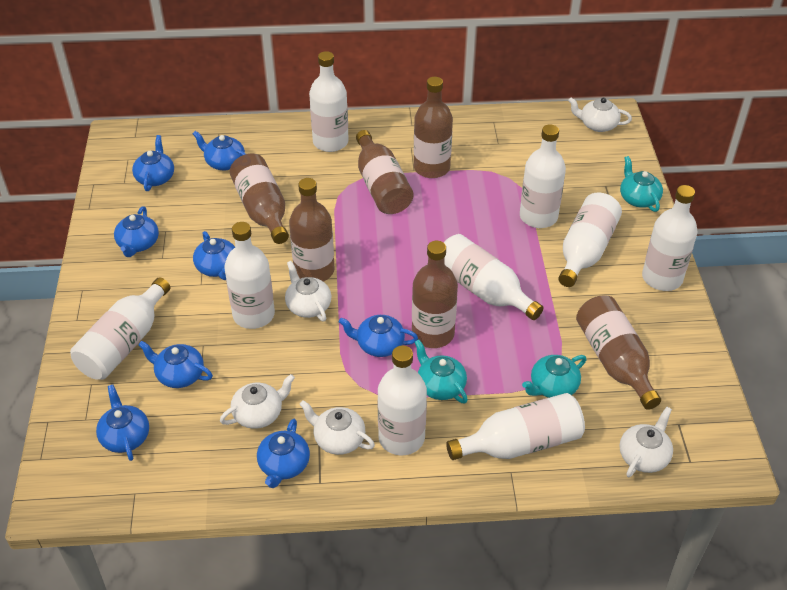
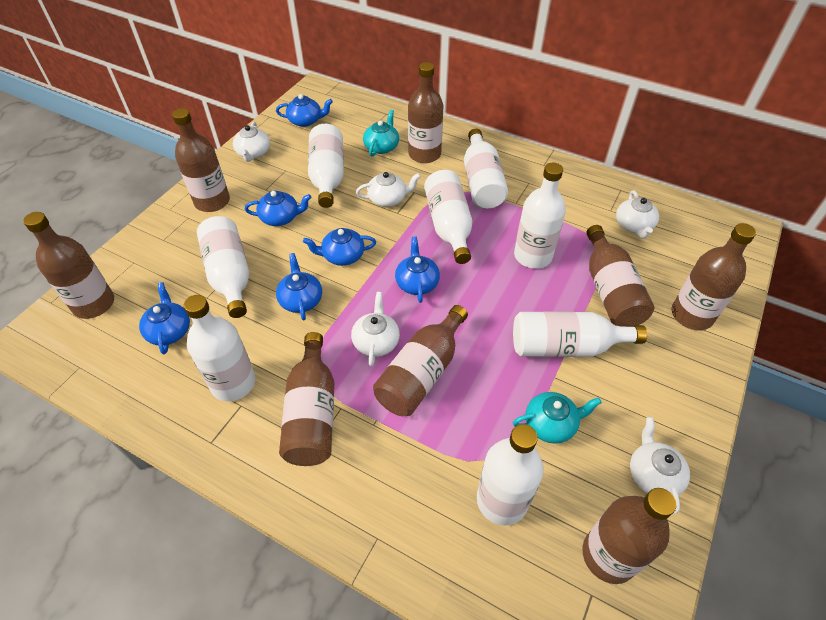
blue teapot: 8 -> 6
brown bottle: 6 -> 8
turquoise teapot: 3 -> 2
white bottle: 9 -> 8

